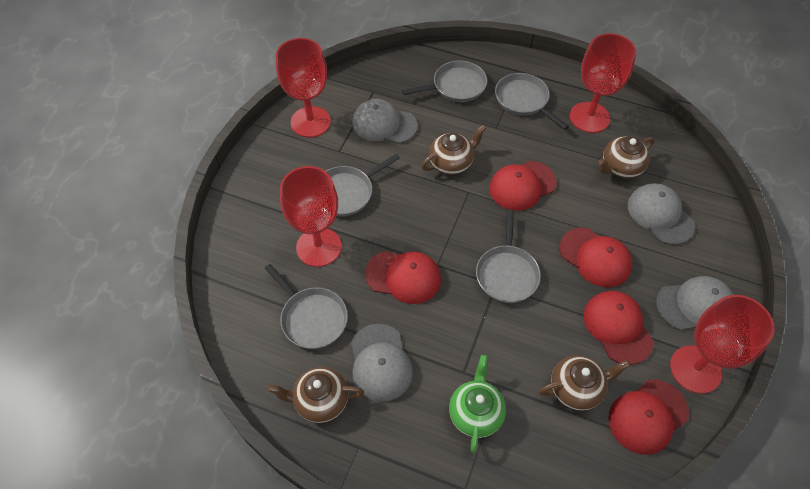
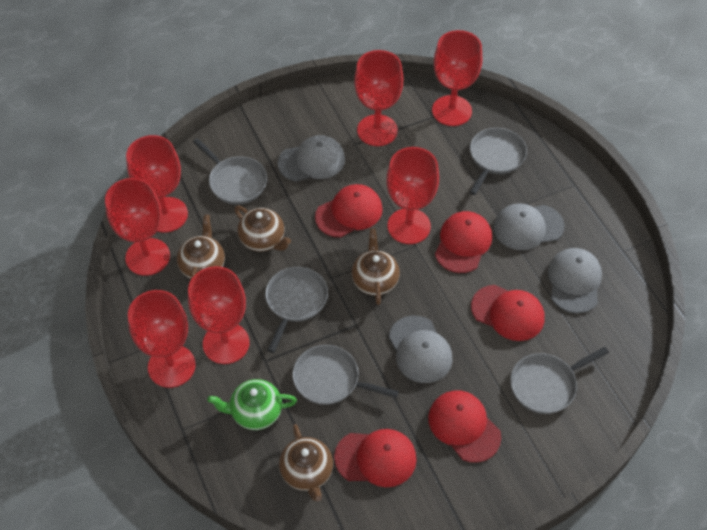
red goblet: 4 -> 7

